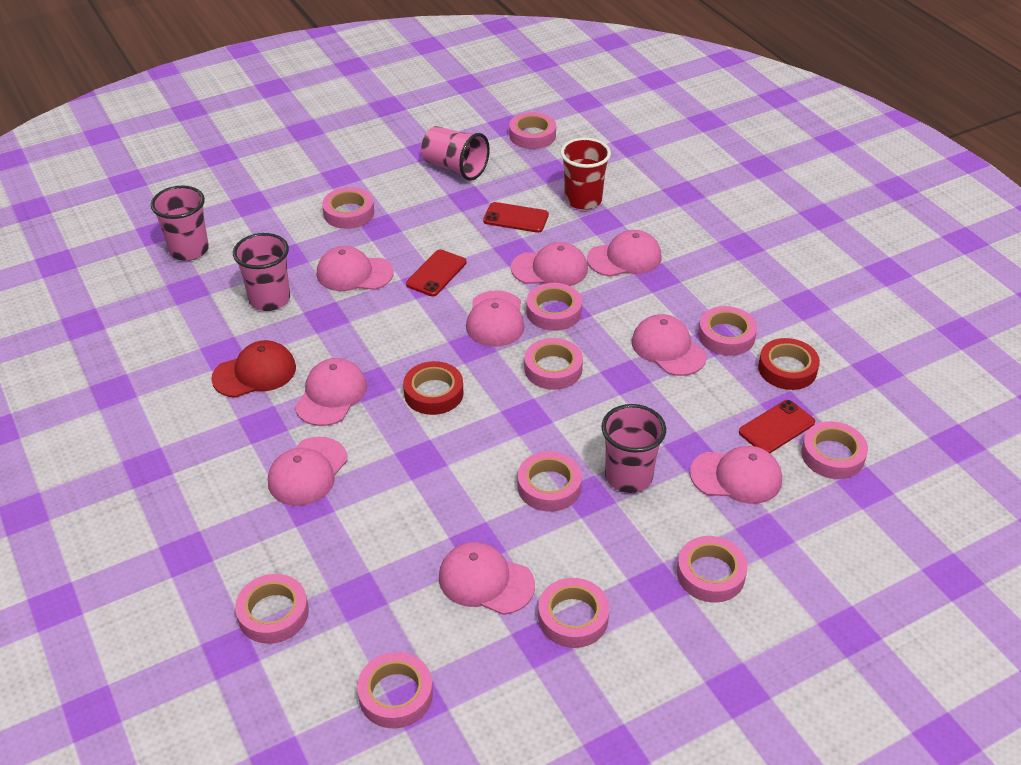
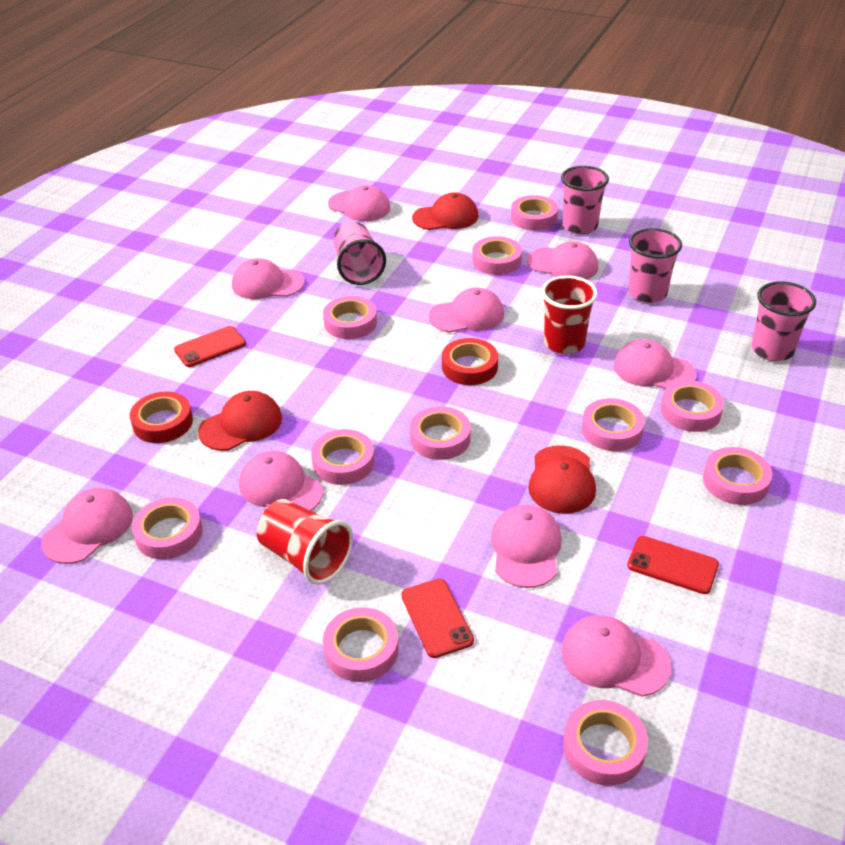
red cap: 1 -> 3
red cup: 1 -> 2

